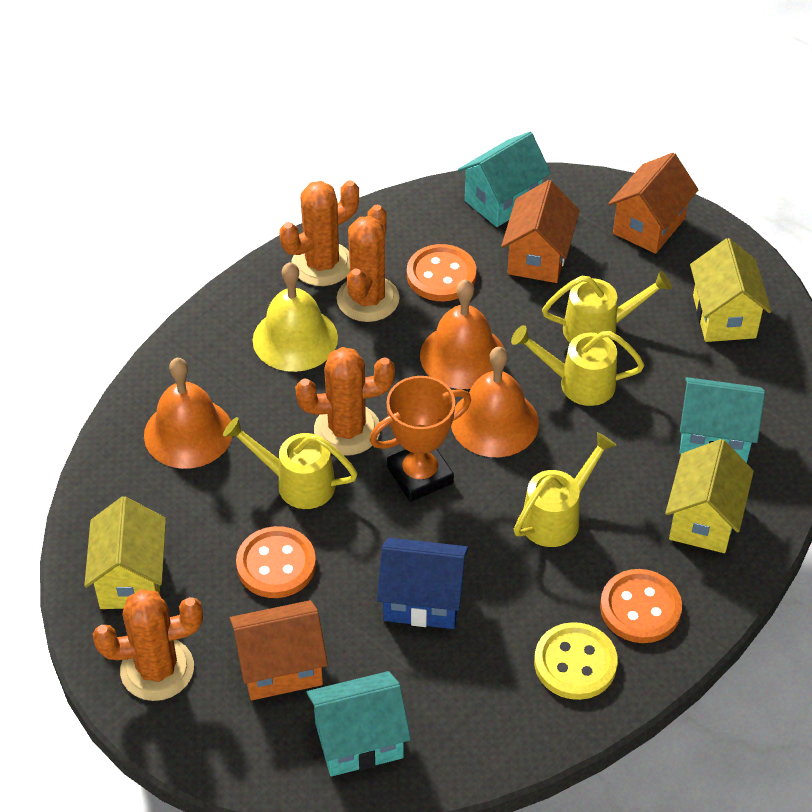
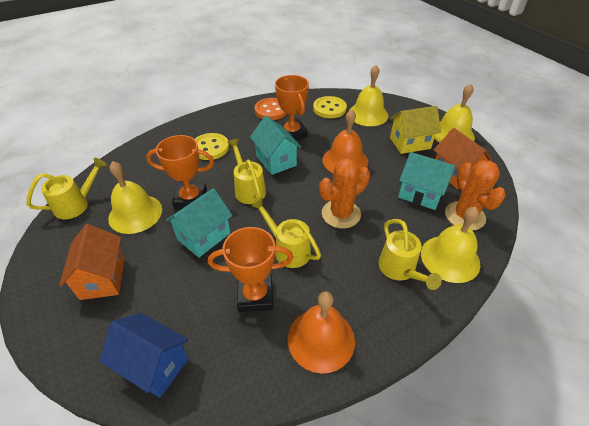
orange bell: 3 -> 2
orange button: 3 -> 1
orange cactus: 4 -> 2
orange house: 3 -> 2
orange trophy: 1 -> 3
yellow bell: 1 -> 4
yellow button: 1 -> 2
yellow house: 3 -> 1

